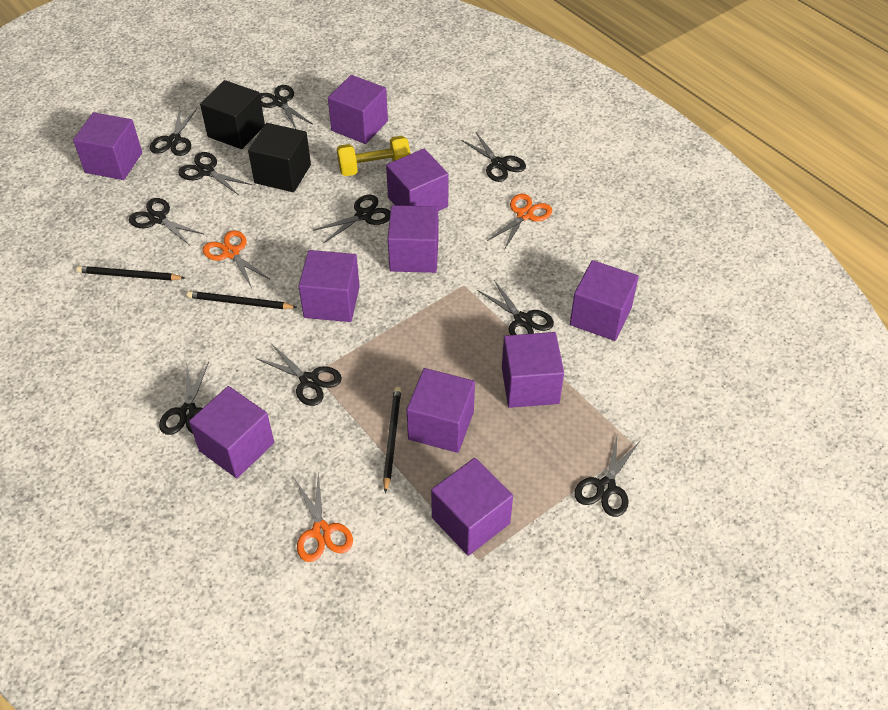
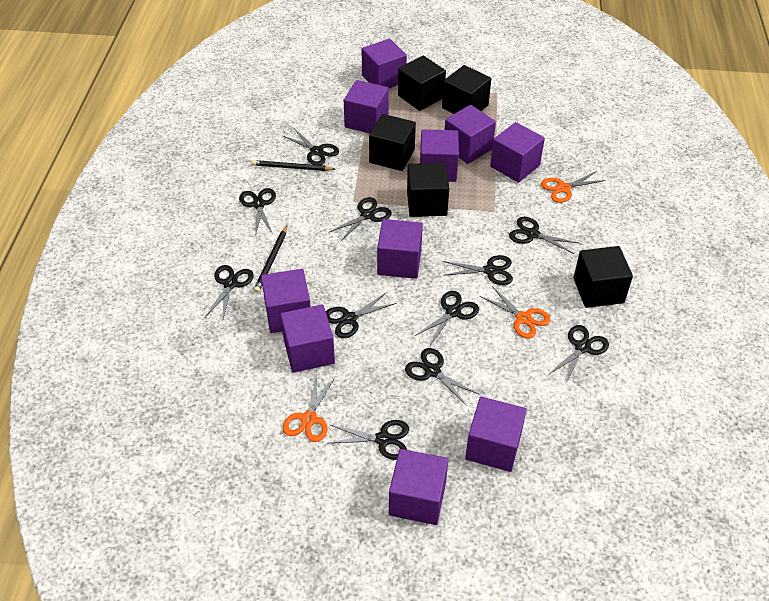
black cube: 2 -> 5
black pencil: 3 -> 2
black scissors: 10 -> 11
yellow dumbbell: 1 -> 0

